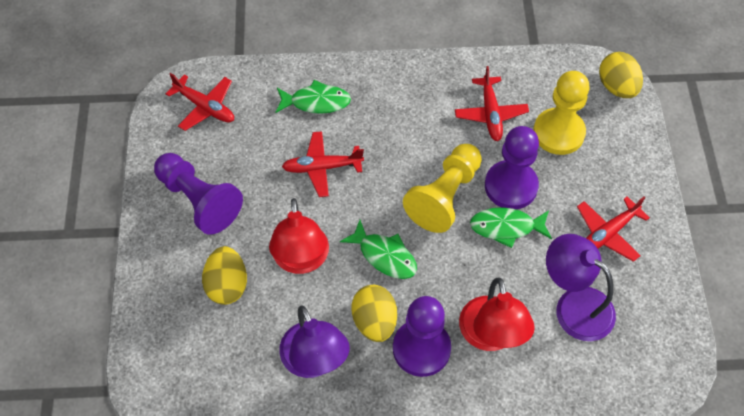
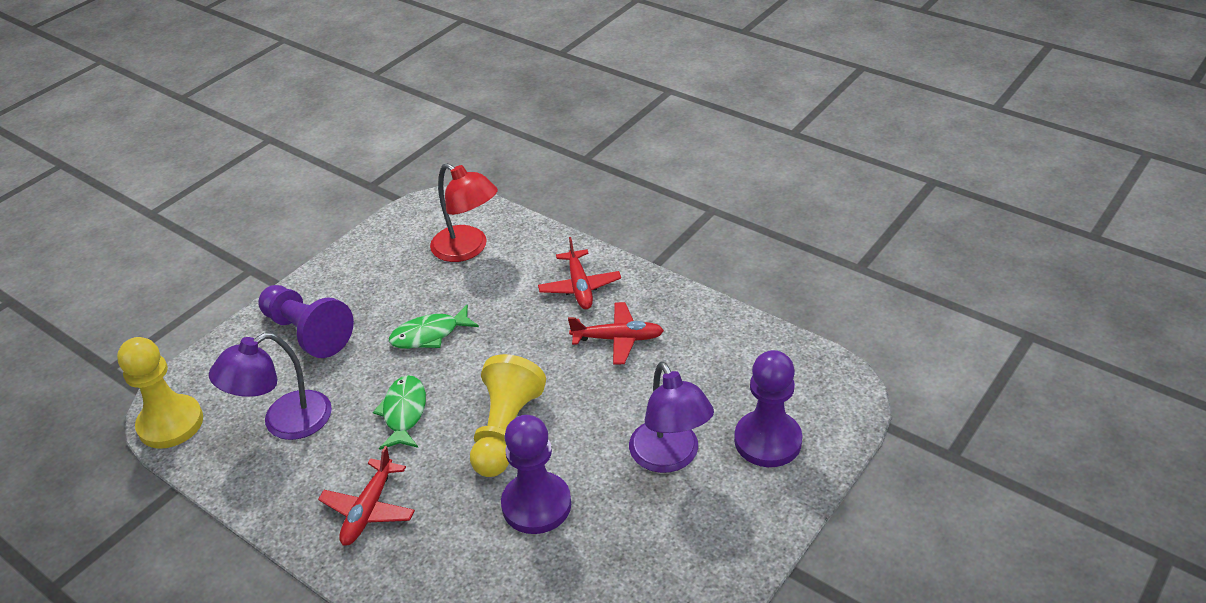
green fish: 3 -> 2
red lamp: 2 -> 1
red plane: 4 -> 3
yellow egg: 3 -> 0

